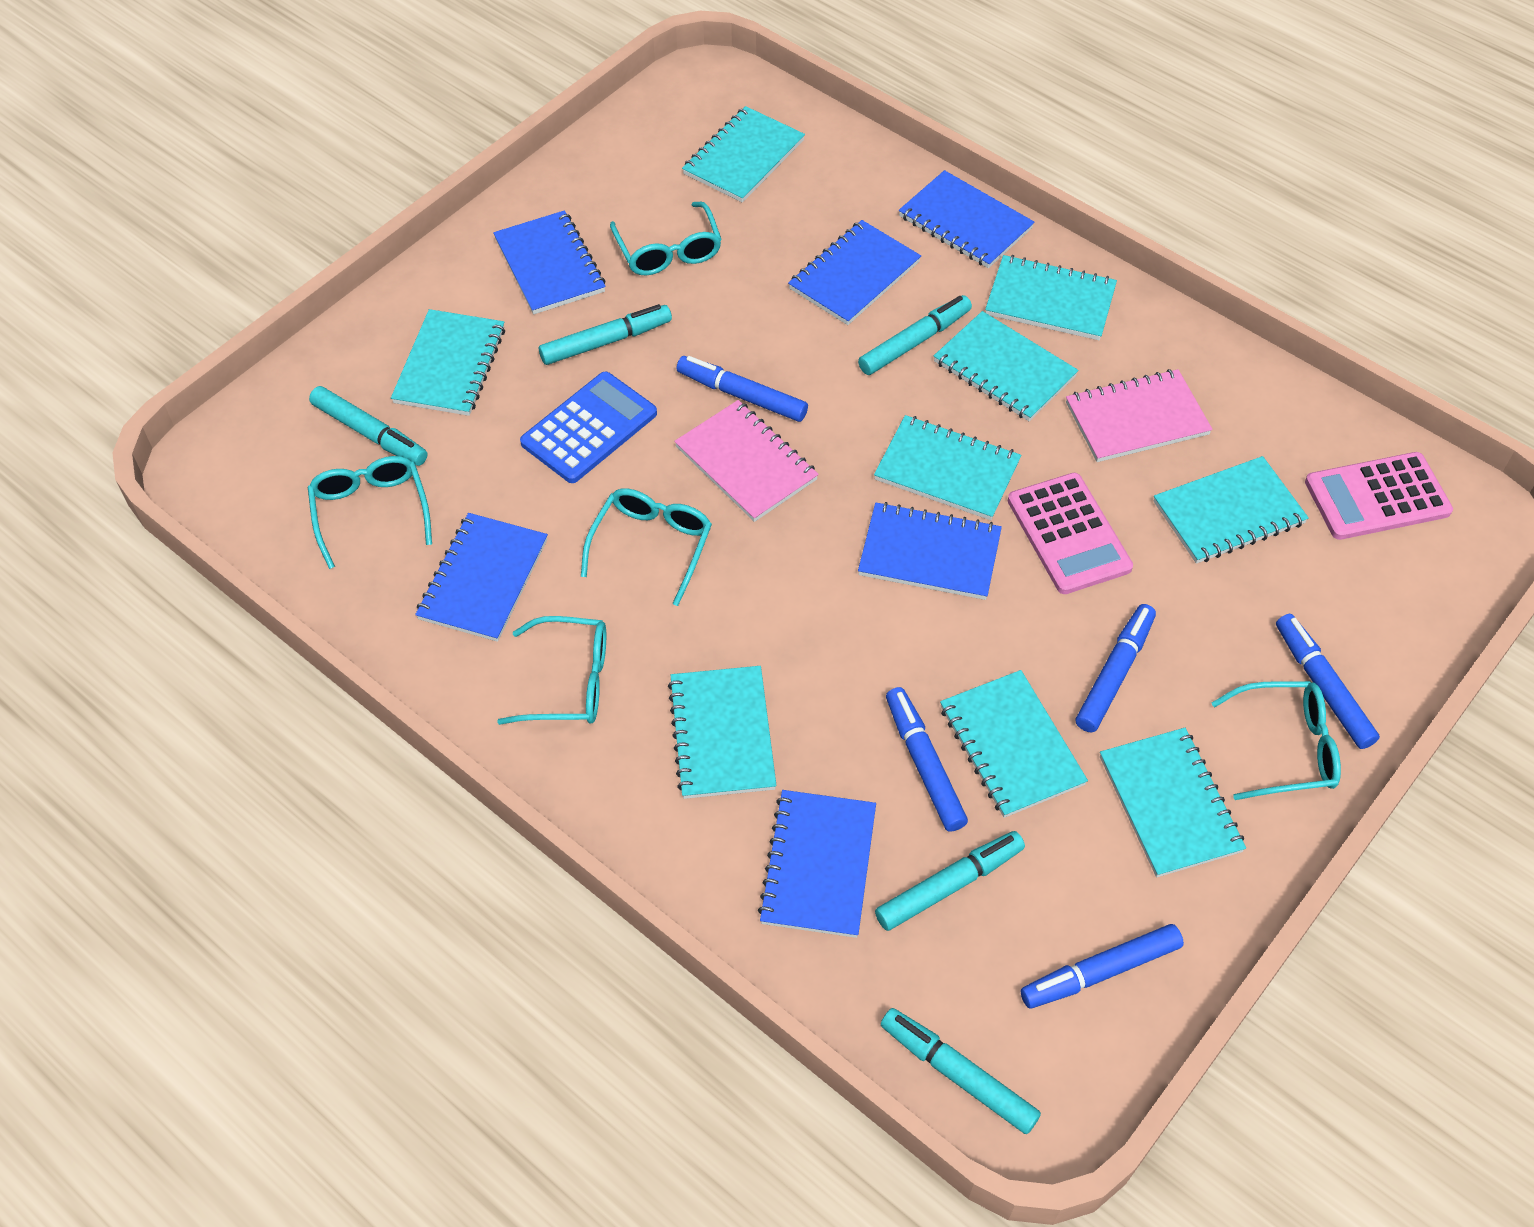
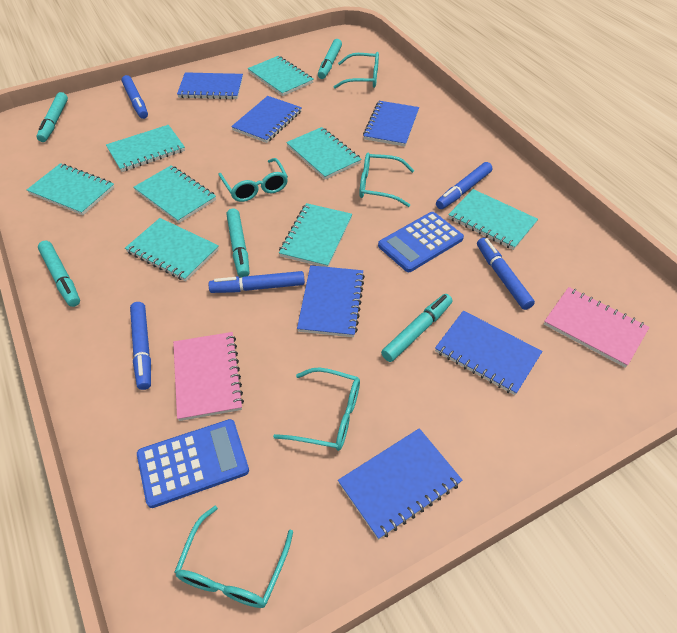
blue calculator: 1 -> 2
pink calculator: 2 -> 0
turquoise notebook: 9 -> 8

